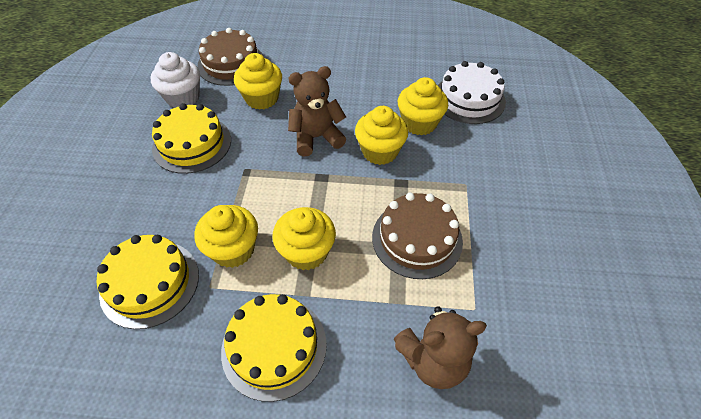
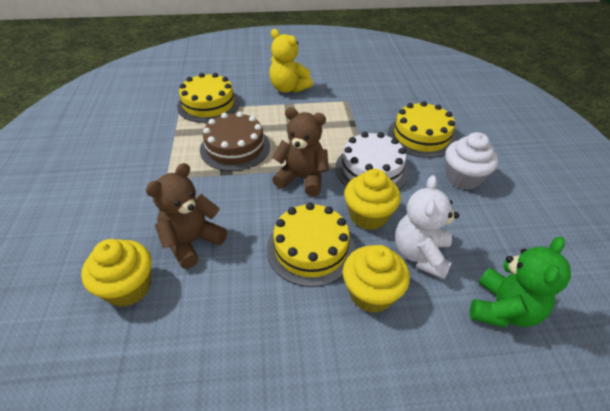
brown cake: 2 -> 1
green teddy bear: 0 -> 1
white teddy bear: 0 -> 1
yellow cupcake: 5 -> 3
yellow teddy bear: 0 -> 1

